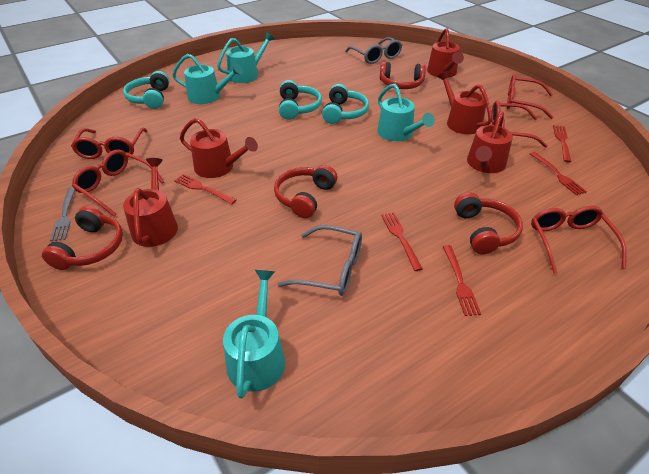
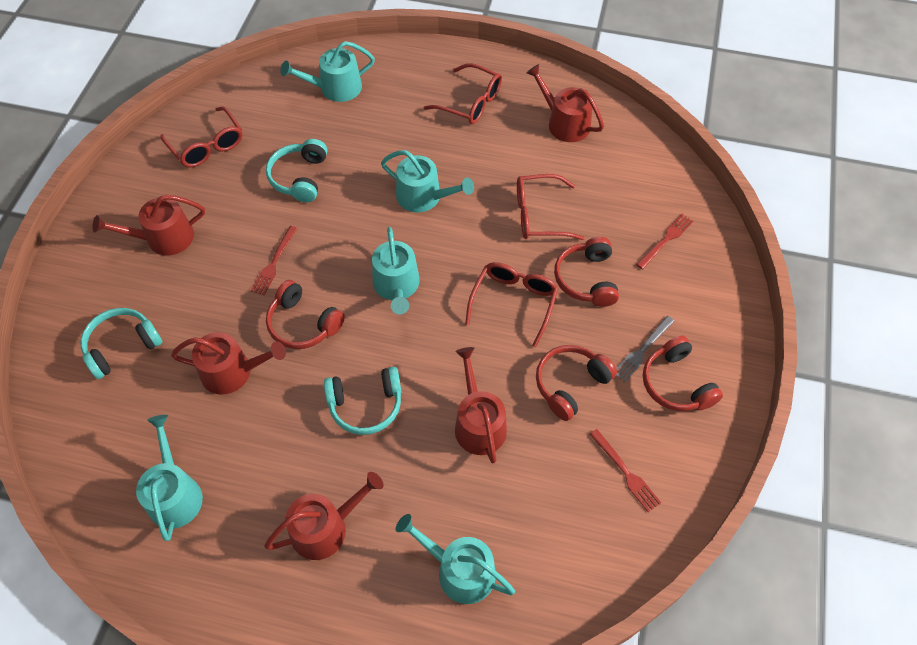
grey glasses: 2 -> 0
red fork: 5 -> 3
red glasses: 5 -> 4
turquoise watering can: 4 -> 5

